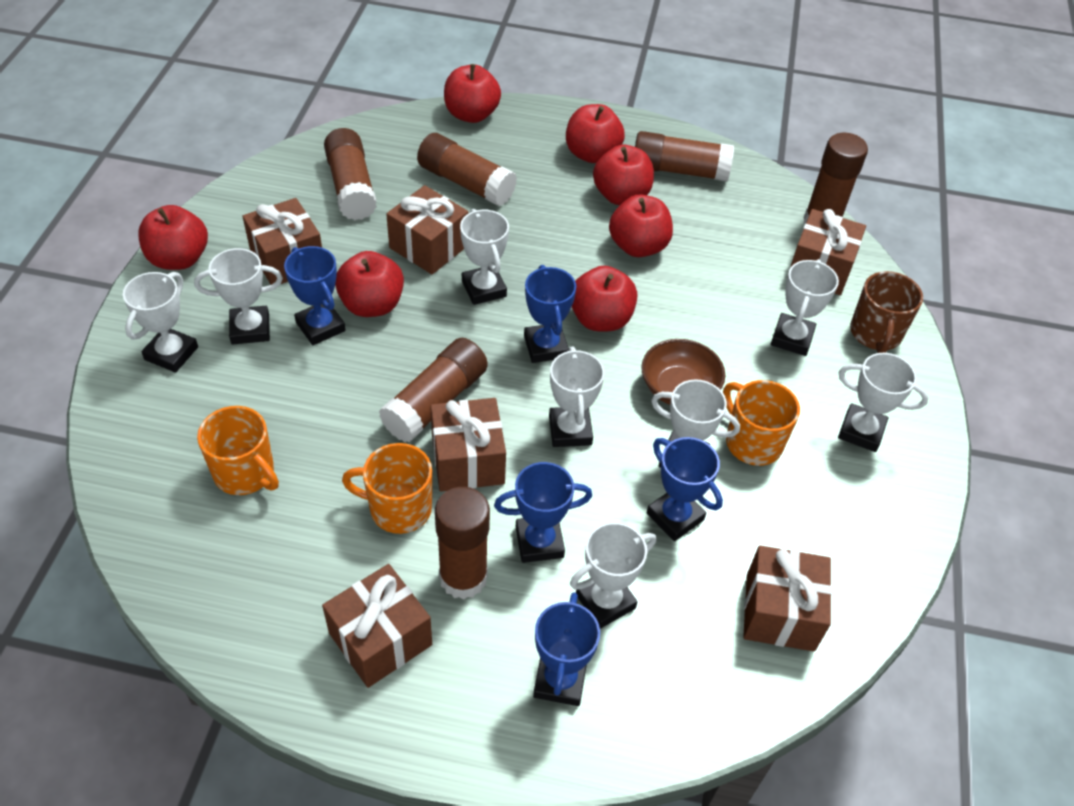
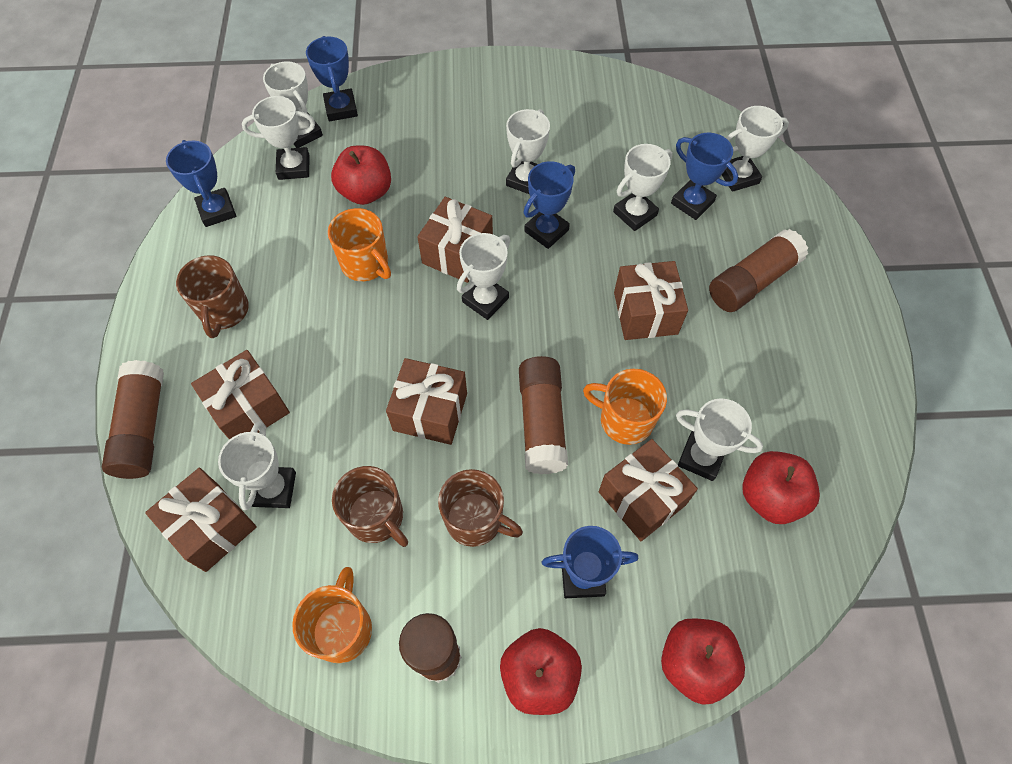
brown bowl: 1 -> 0
brown glue stick: 6 -> 4
brown mug: 1 -> 3
red apple: 7 -> 4

